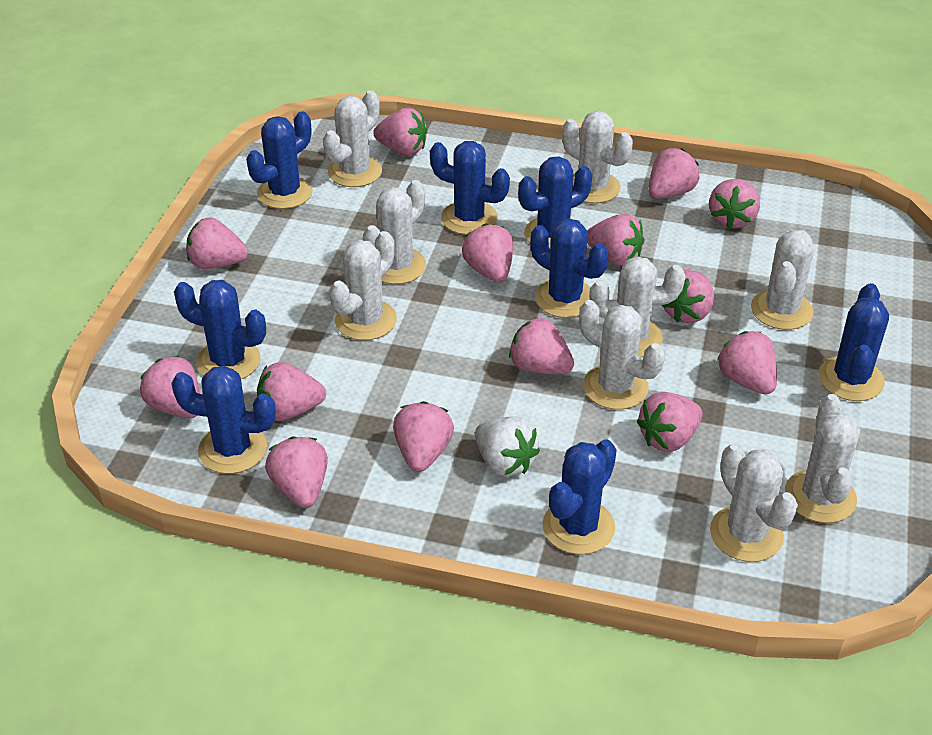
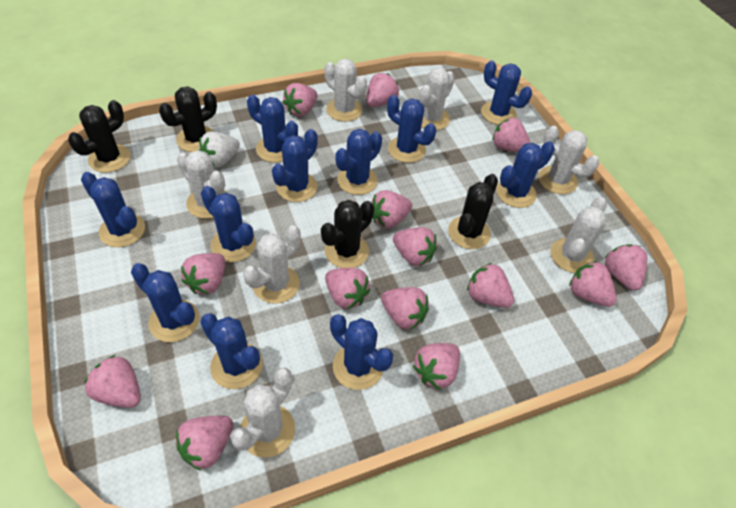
black cactus: 0 -> 4
blue cactus: 8 -> 11
white cactus: 9 -> 7

